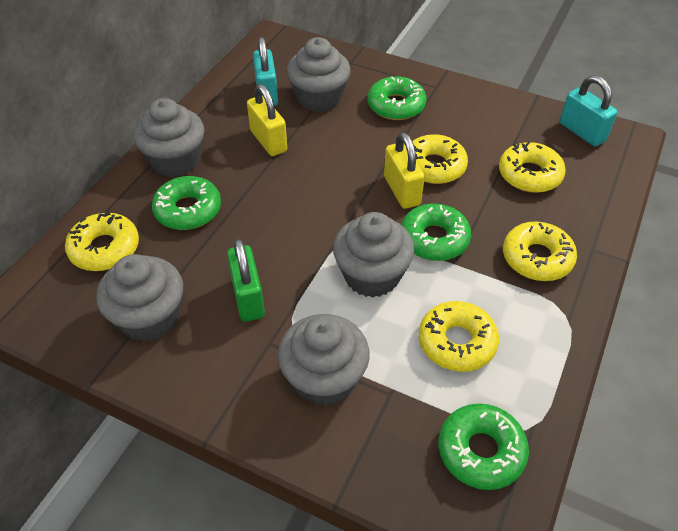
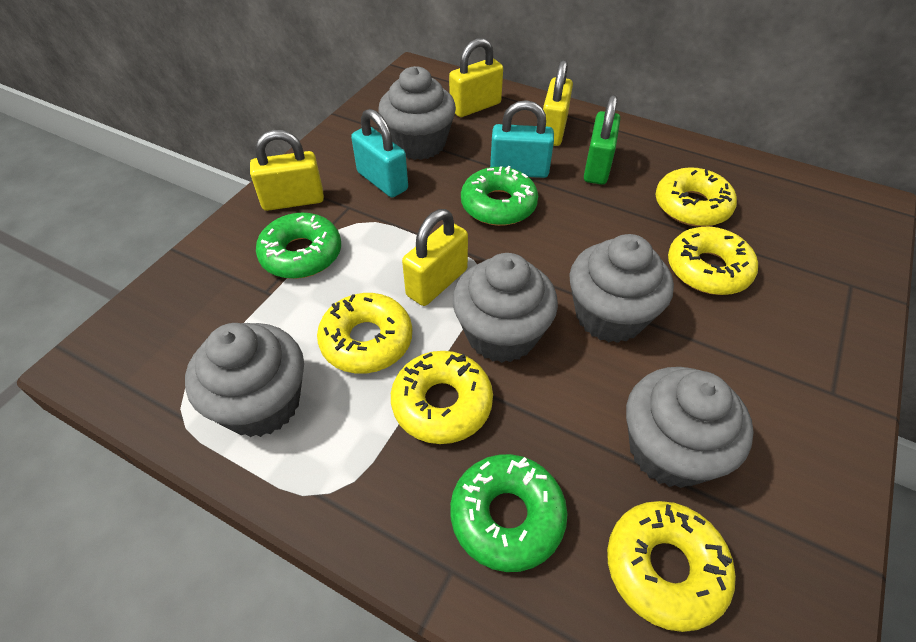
green donut: 4 -> 3
yellow padlock: 2 -> 4

